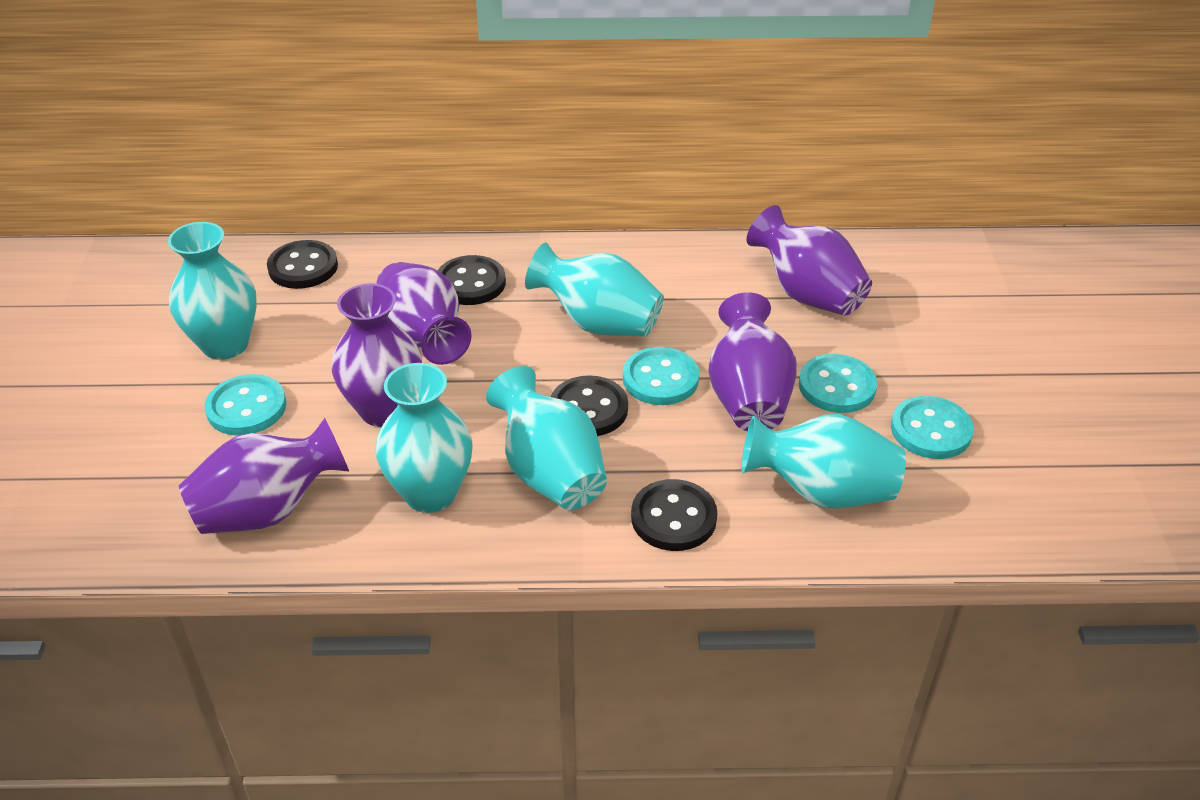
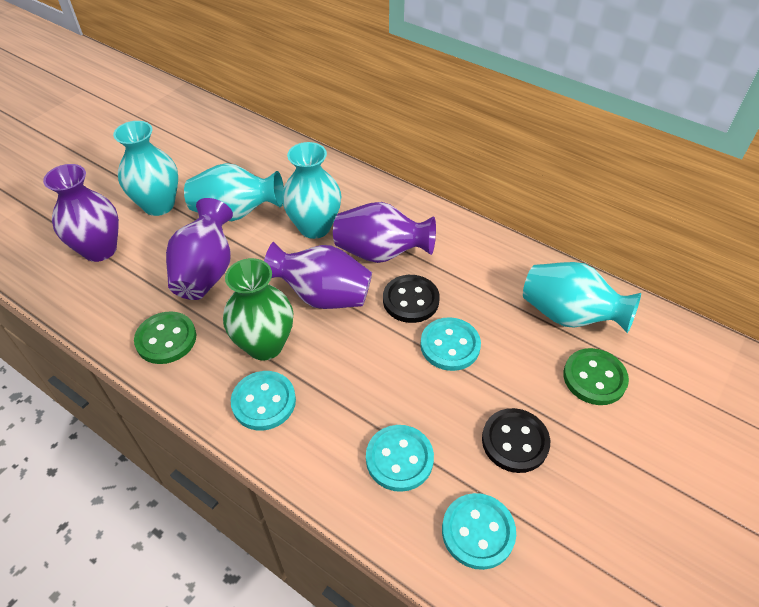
black button: 4 -> 2
green button: 0 -> 2
green vase: 0 -> 1
purple vase: 5 -> 4
turquoise vase: 5 -> 4

